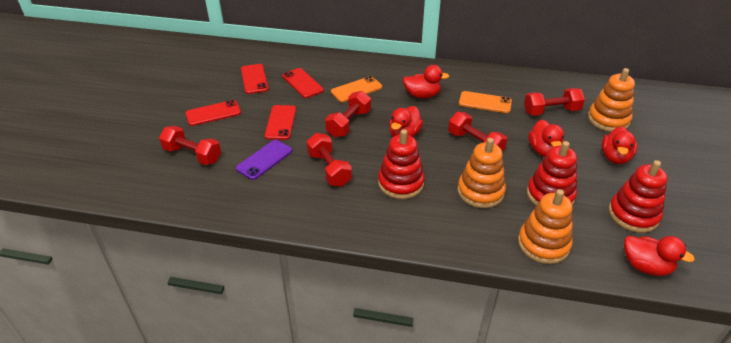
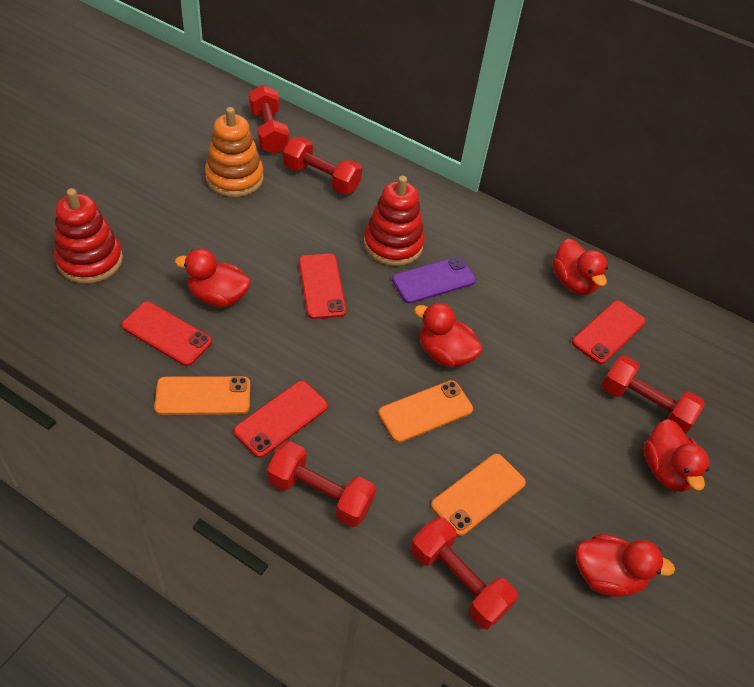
orange phone: 2 -> 3
orange stacking toy: 3 -> 1
red stacking toy: 3 -> 2

